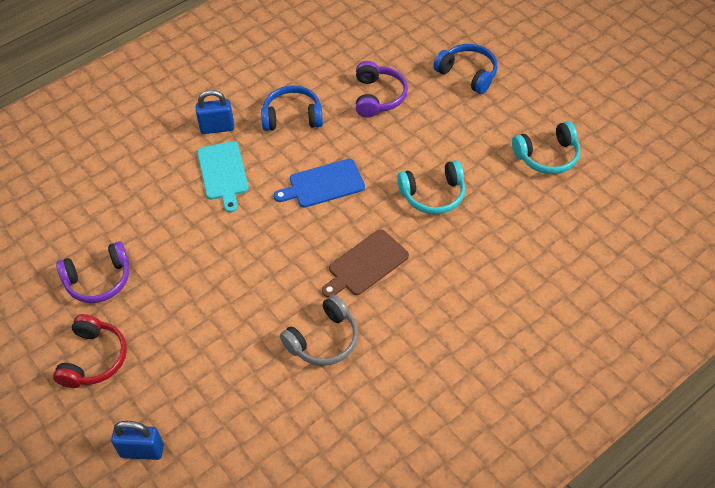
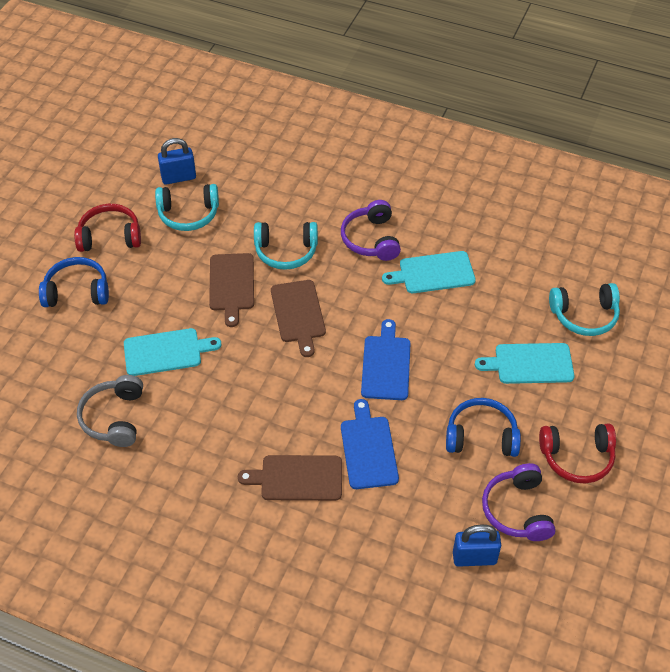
blue cutting board: 1 -> 2
brown cutting board: 1 -> 3
red headphones: 1 -> 2
turquoise cutting board: 1 -> 3
turquoise headphones: 2 -> 3

